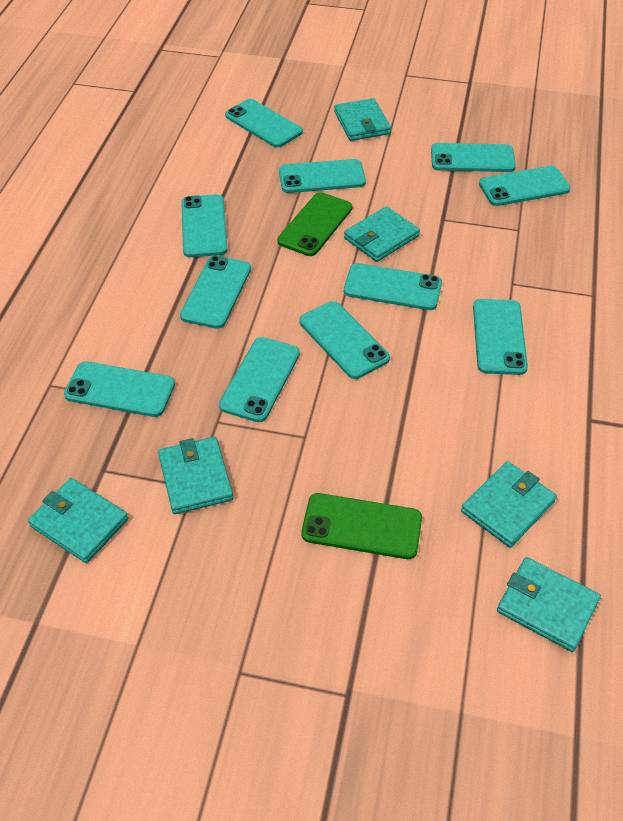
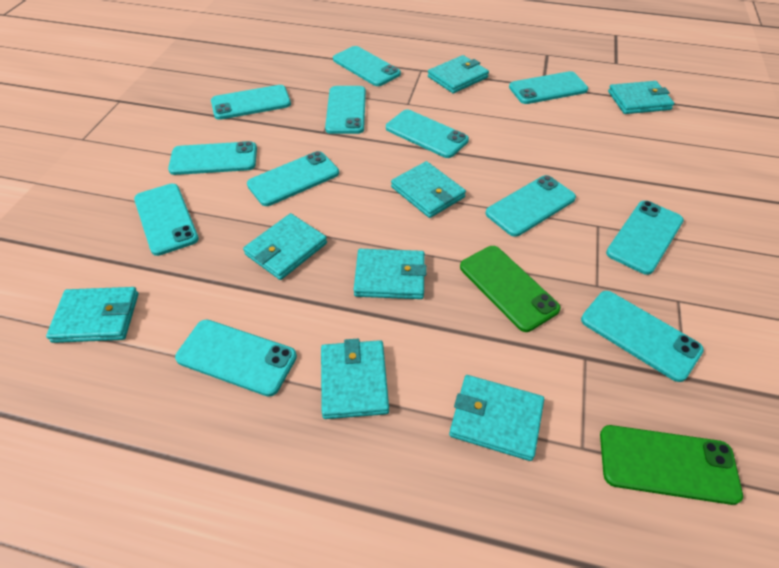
turquoise phone: 11 -> 12
turquoise wallet: 6 -> 8

